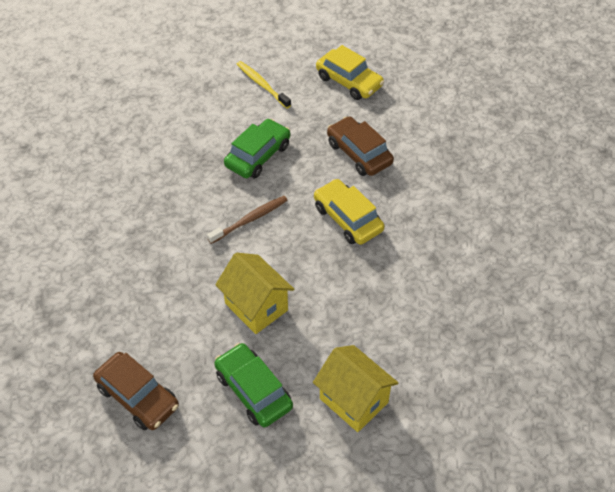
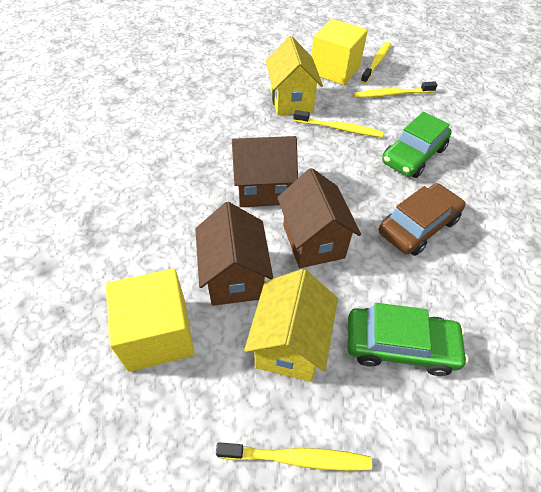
brown car: 2 -> 1
brown house: 0 -> 3
brown toothbrush: 1 -> 0
yellow car: 2 -> 0
yellow cube: 0 -> 2
yellow toothbrush: 1 -> 4

